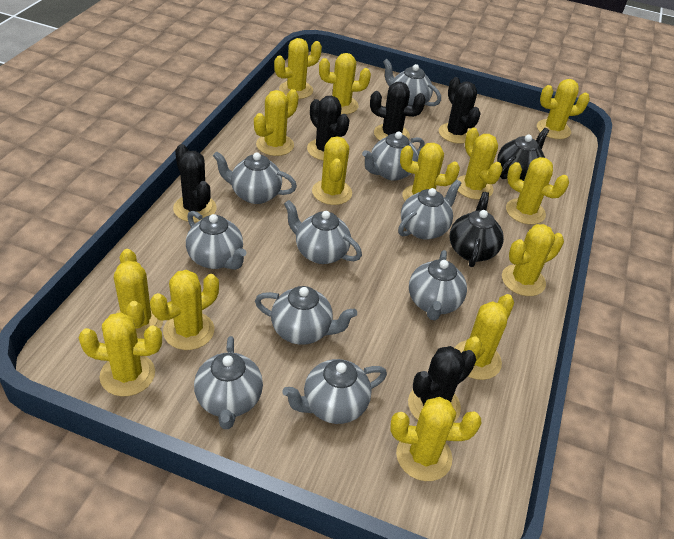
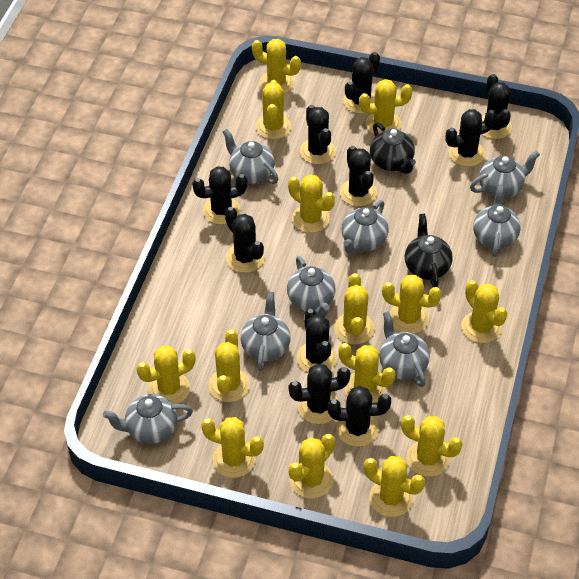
black cactus: 5 -> 10
grey teapot: 10 -> 8

